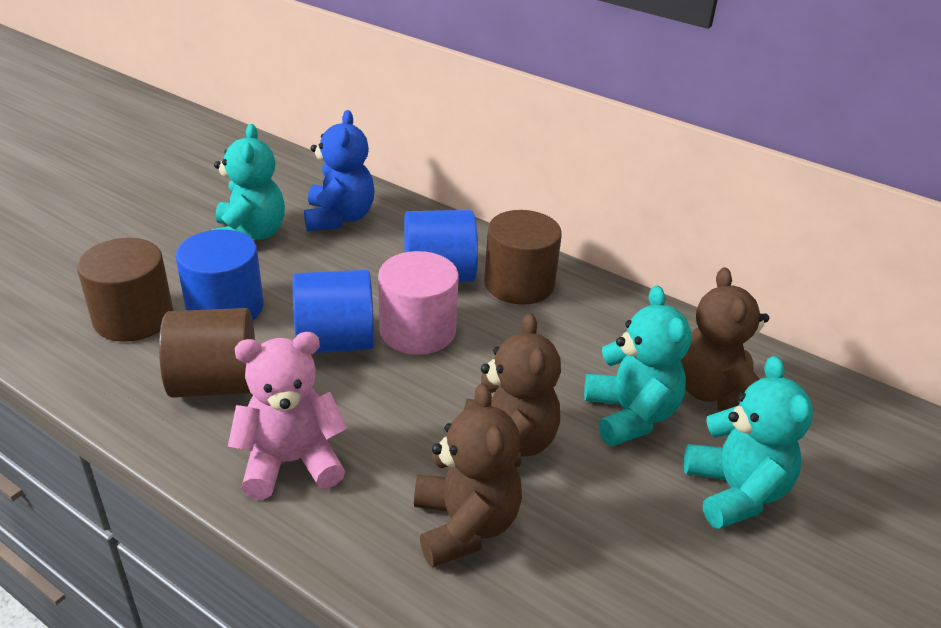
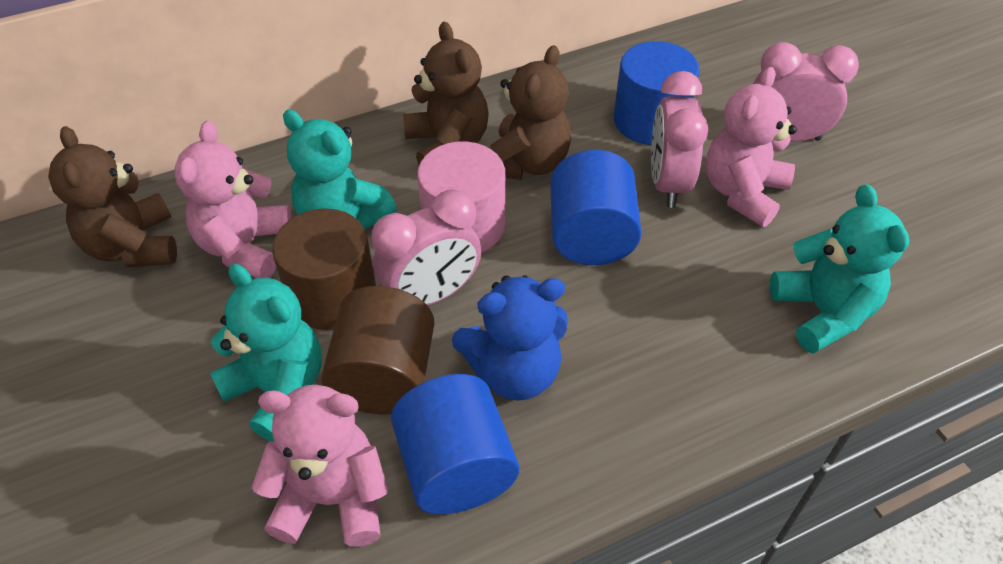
brown cylinder: 3 -> 2
pink clock: 0 -> 3
pink teddy bear: 1 -> 3

